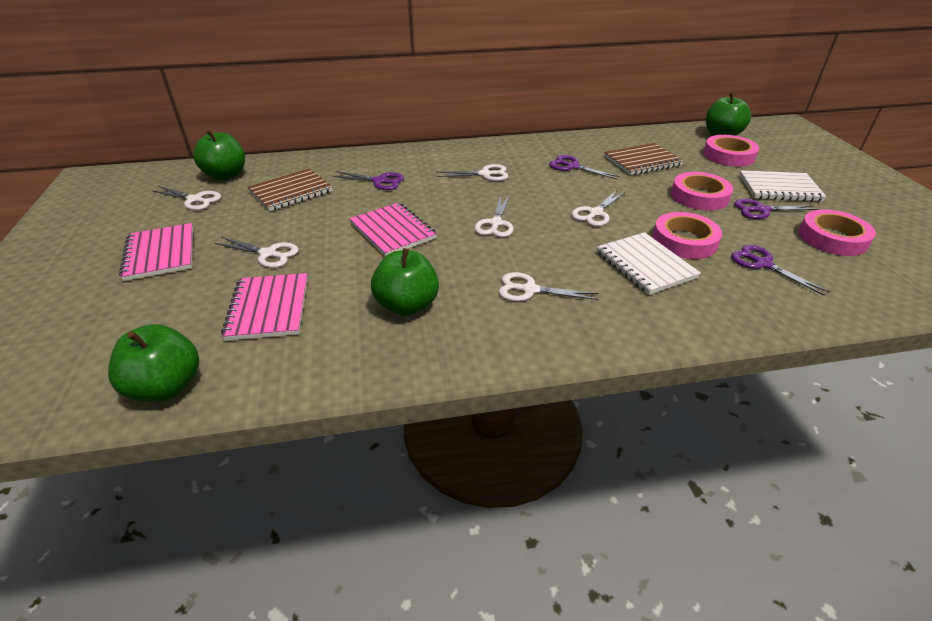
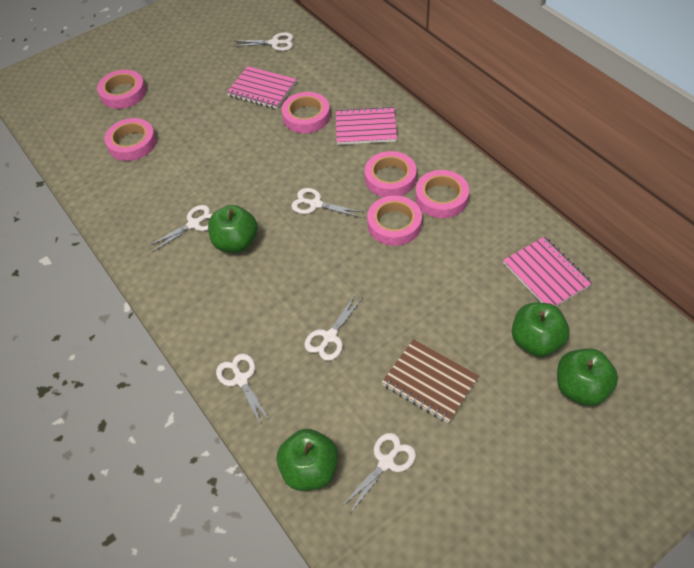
brown notebook: 2 -> 1
pink tape: 4 -> 6
purple scissors: 4 -> 0
white notebook: 2 -> 0

